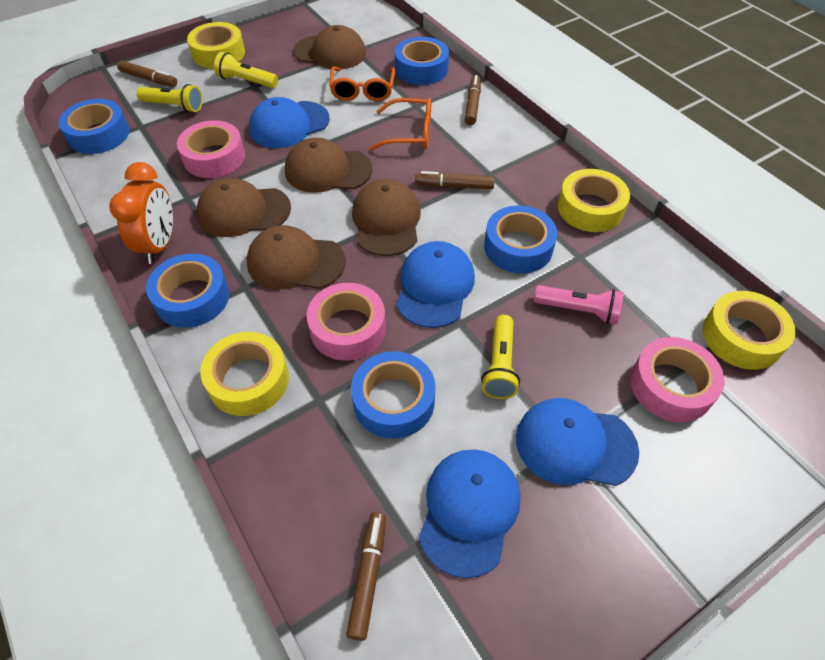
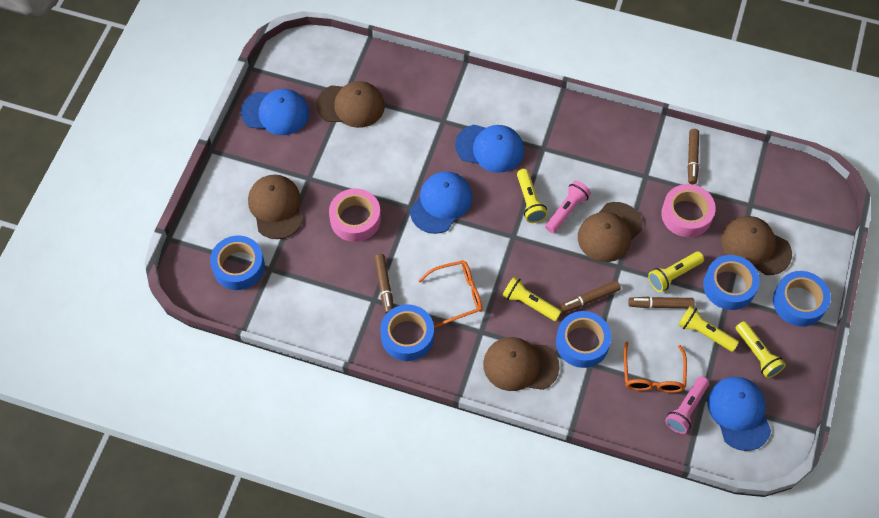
orange clock: 1 -> 0
pink flashlight: 1 -> 2
pink tape: 3 -> 2
yellow flashlight: 3 -> 5
yellow tape: 4 -> 0

